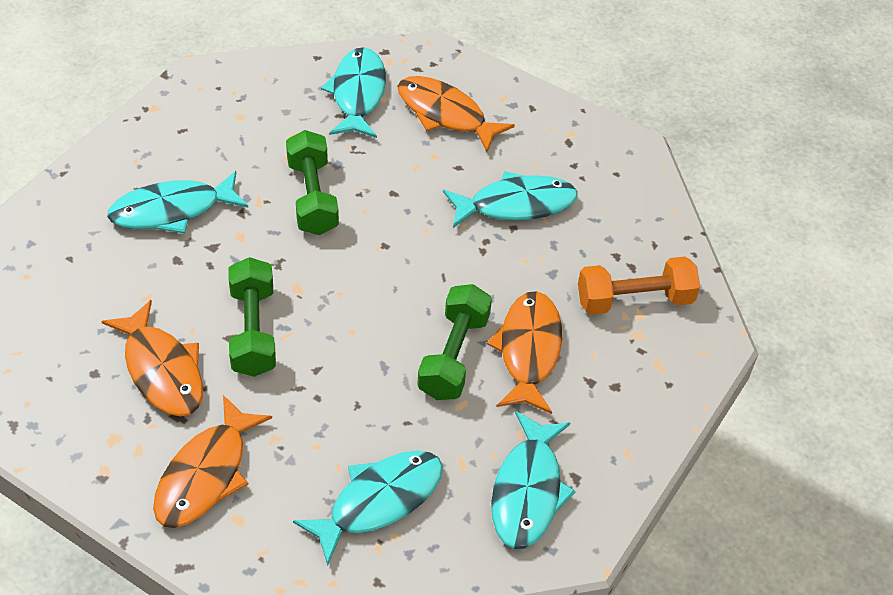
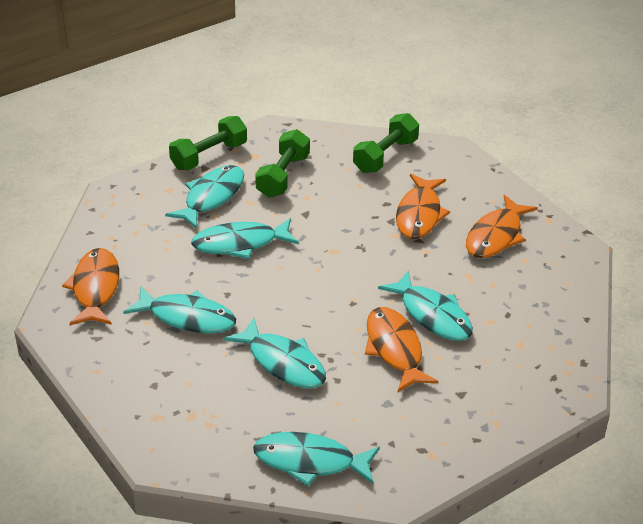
orange dumbbell: 1 -> 0
turquoise fish: 5 -> 6

